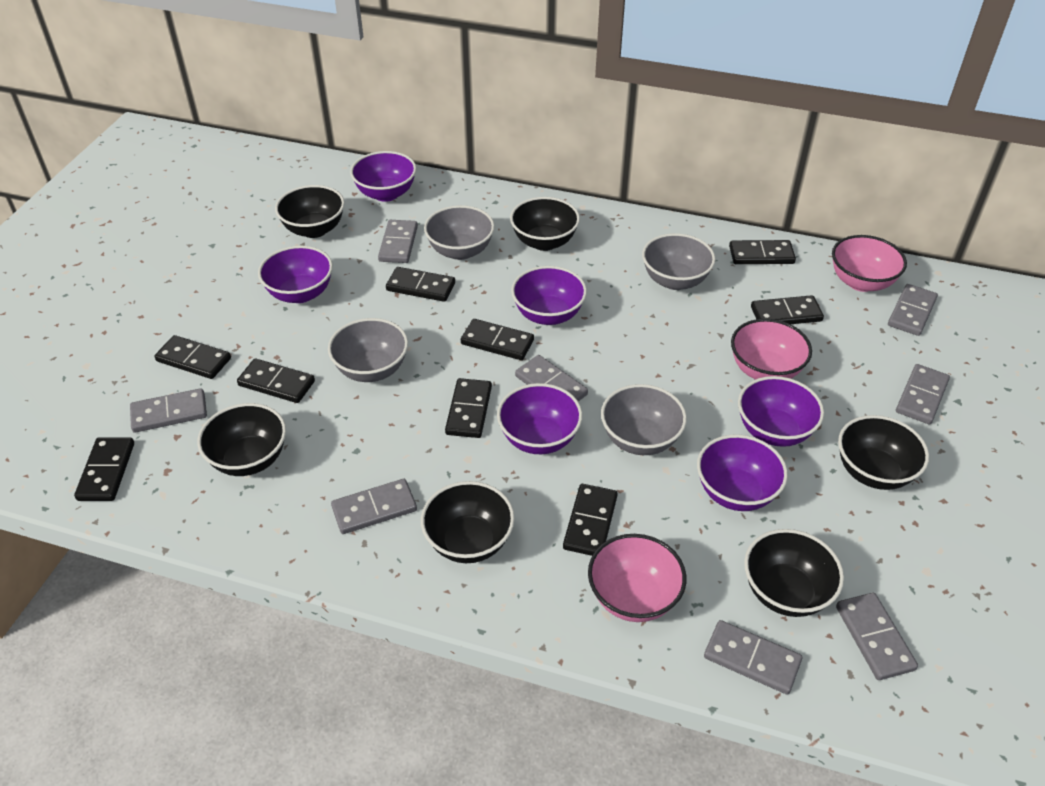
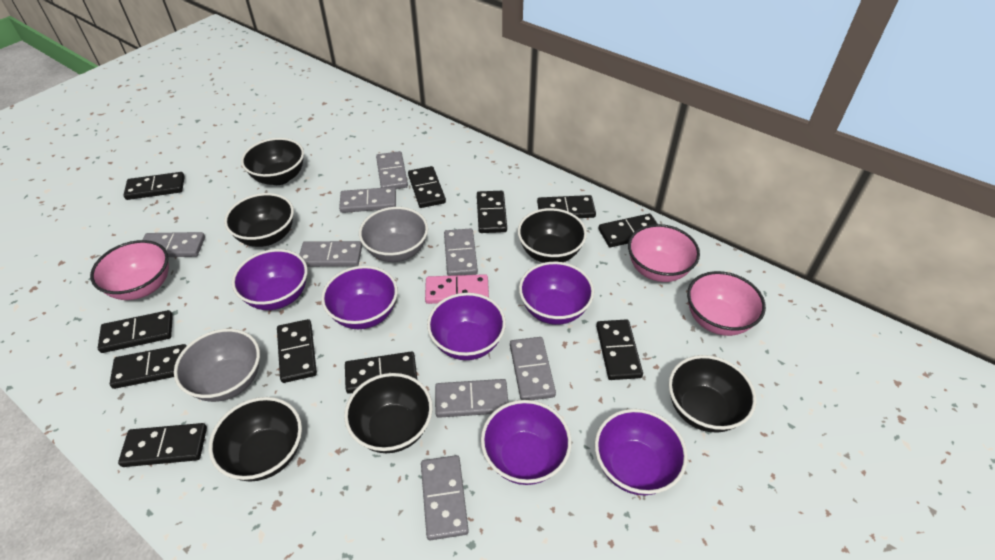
black domino: 9 -> 11
grey bowl: 4 -> 2
pink domino: 0 -> 1

